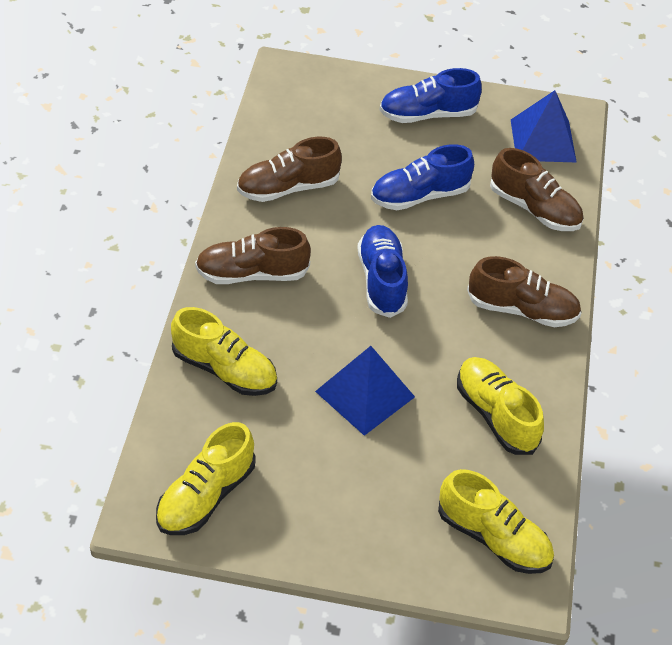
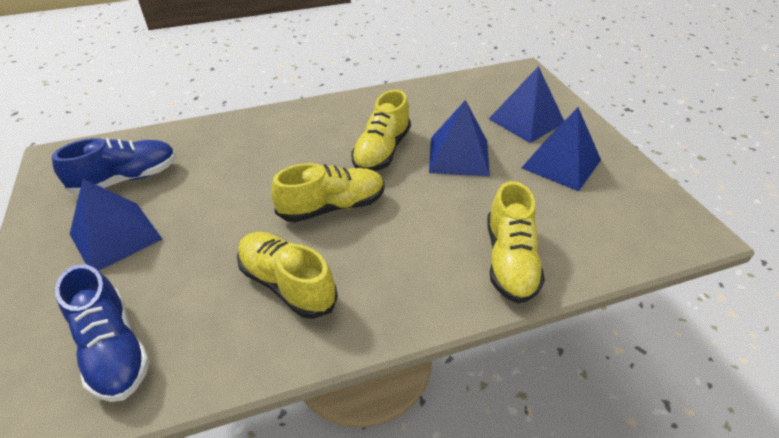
blue pyramid: 2 -> 4
blue shoe: 3 -> 2
brown shoe: 4 -> 0

